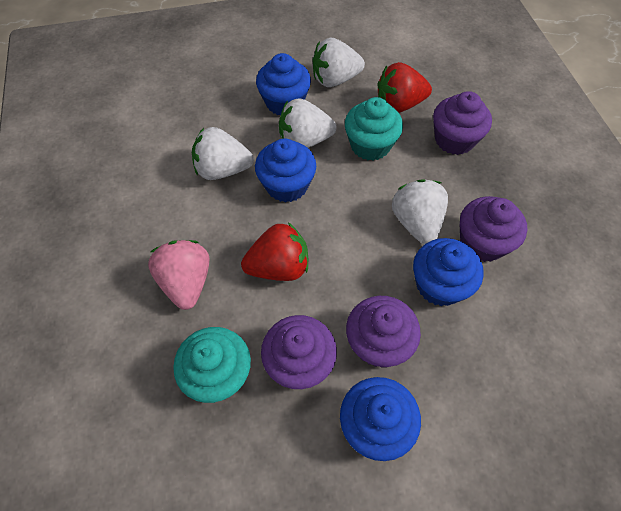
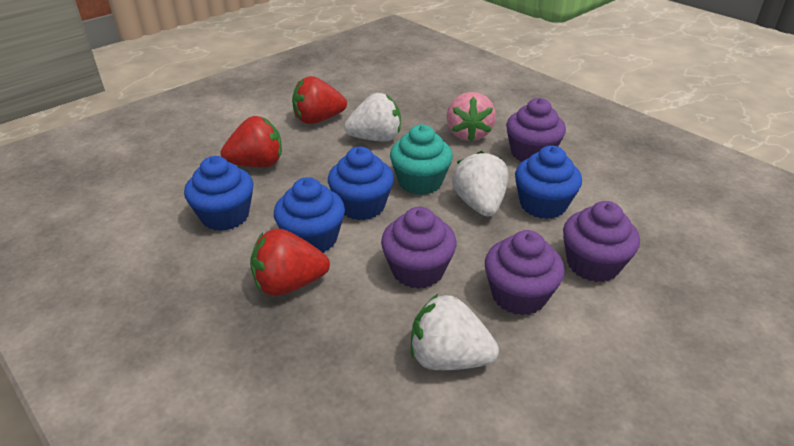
red strawberry: 2 -> 3
turquoise cupcake: 2 -> 1
white strawberry: 4 -> 3

